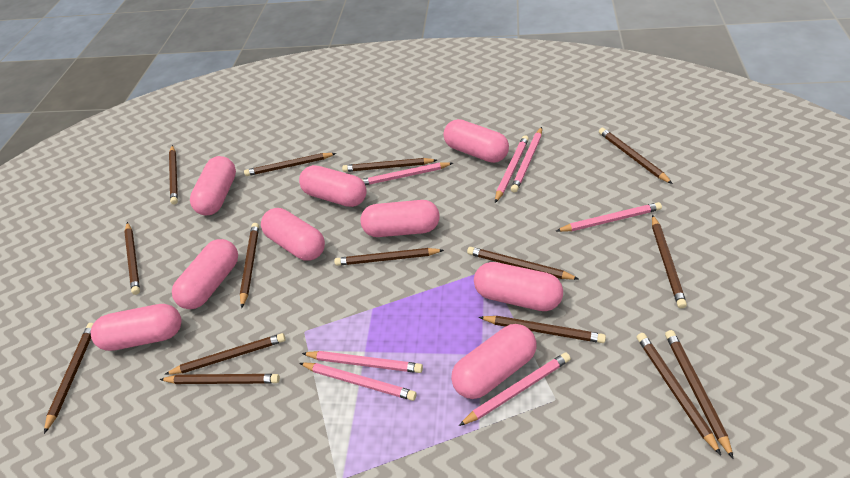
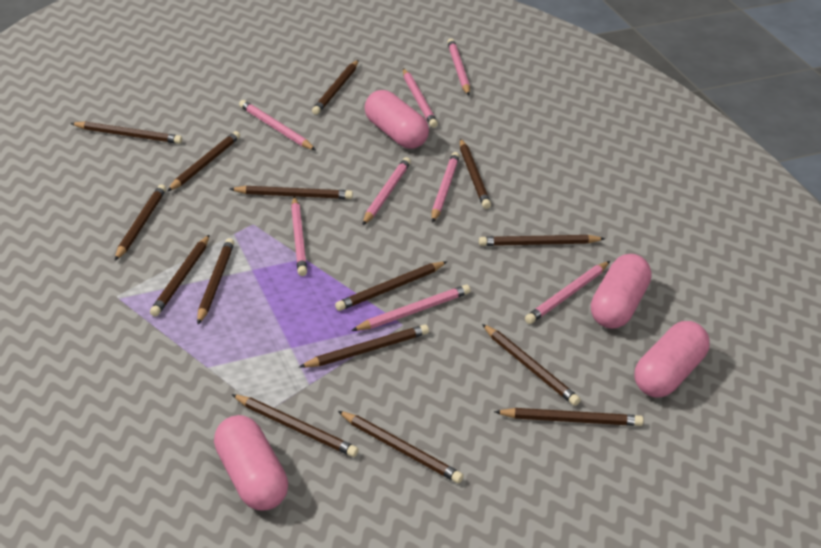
pink capsule: 9 -> 4
pink pencil: 7 -> 8

